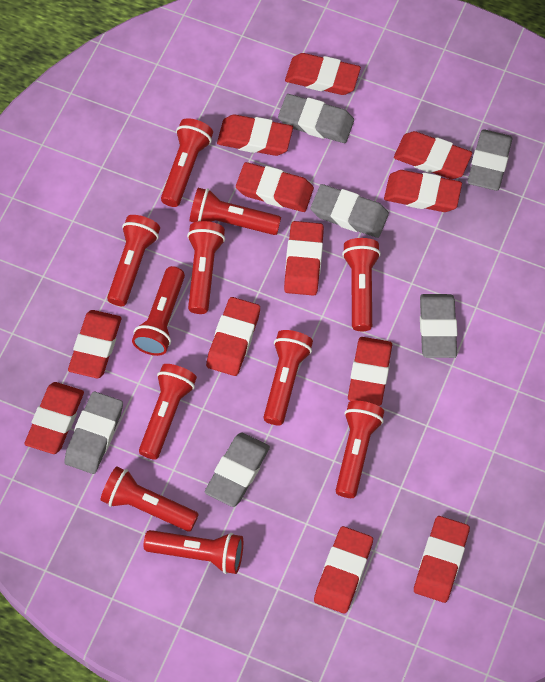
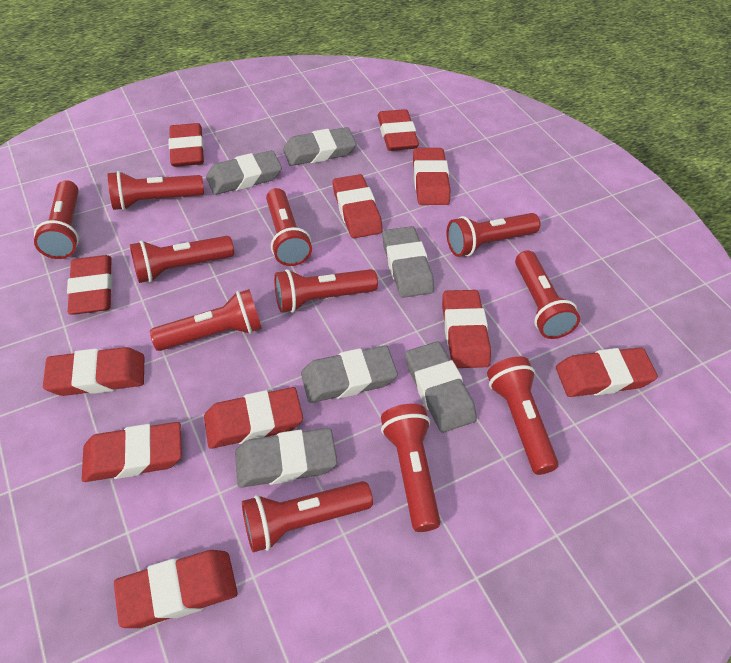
red eraser: 12 -> 11

